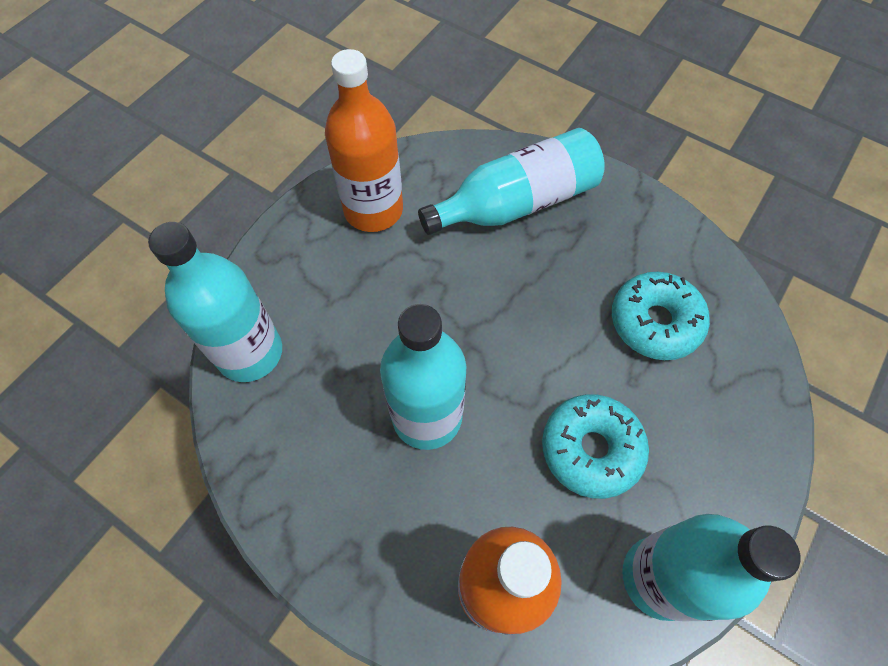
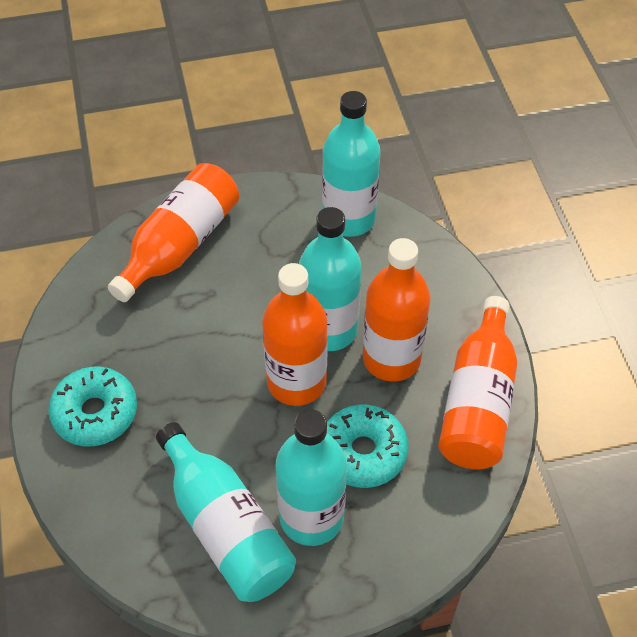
orange bottle: 2 -> 4

